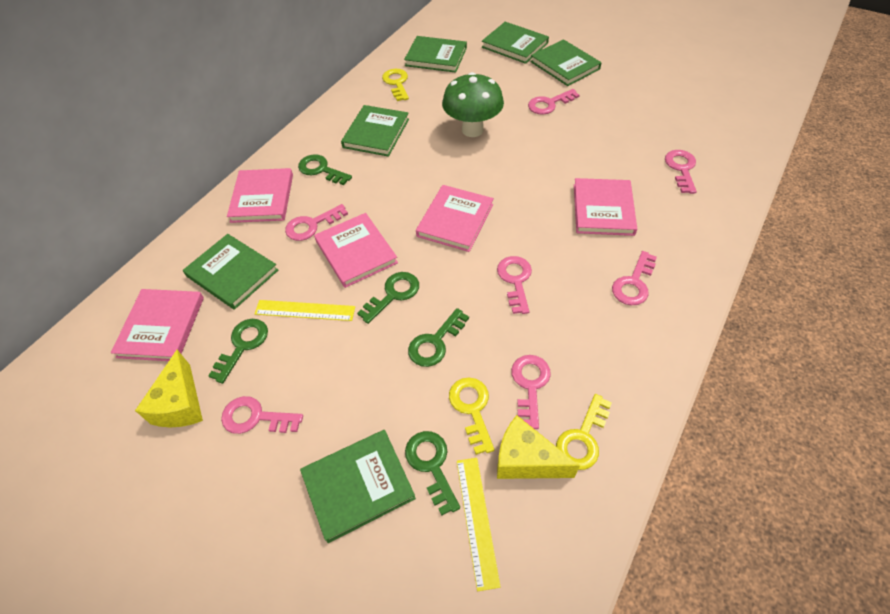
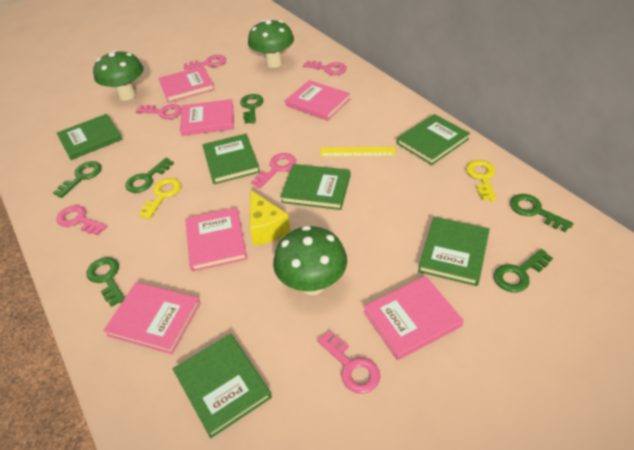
green key: 5 -> 6
green mushroom: 1 -> 3
pink book: 5 -> 6
pink key: 7 -> 6
yellow cheese: 2 -> 1
yellow key: 3 -> 2
yellow ruler: 2 -> 1

